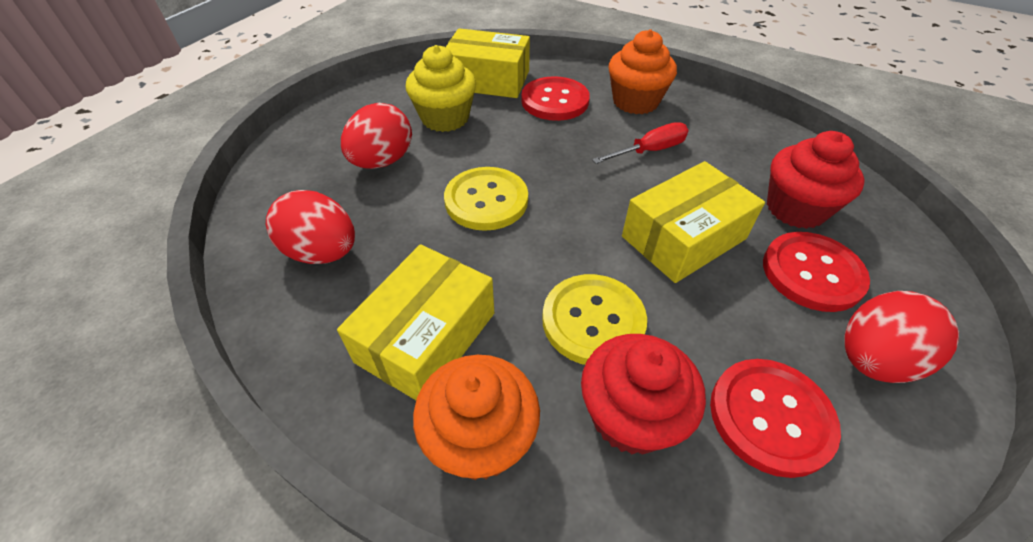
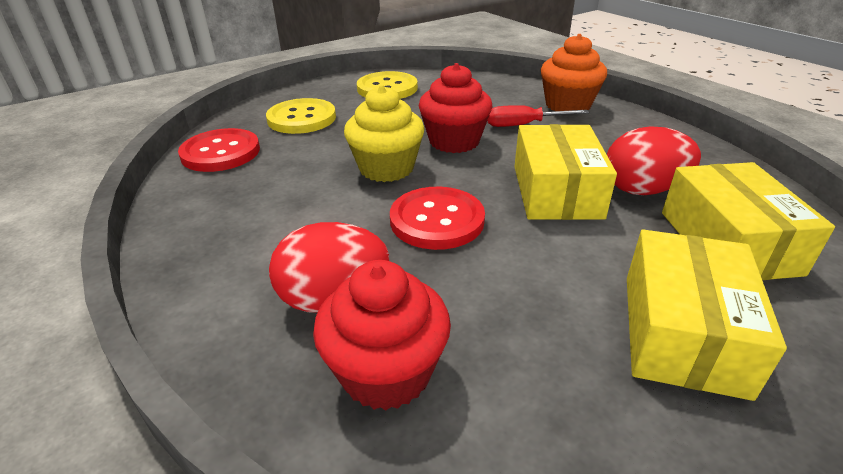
orange cupcake: 2 -> 1
red button: 3 -> 2
red egg: 3 -> 2

